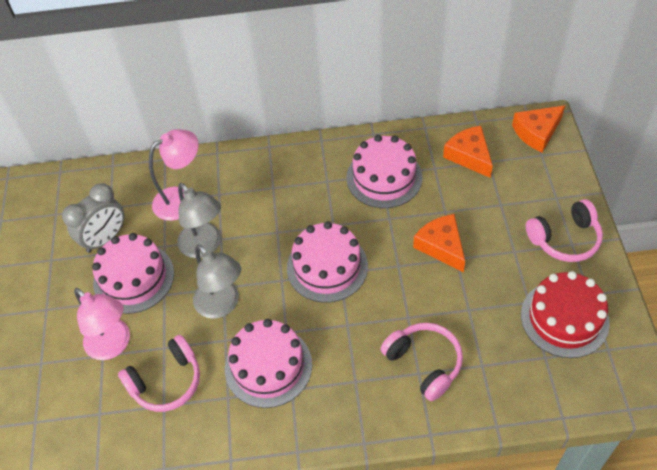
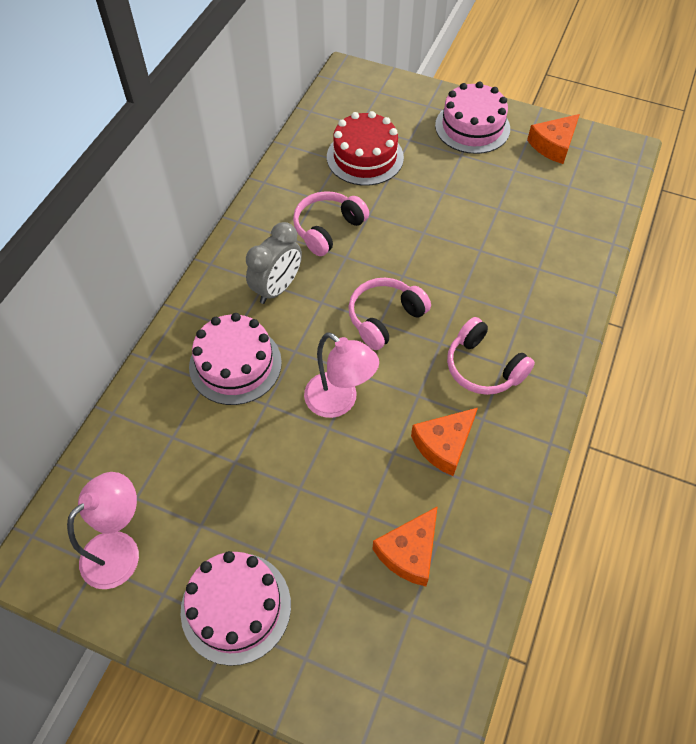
grey lamp: 2 -> 0
pink cake: 4 -> 3

